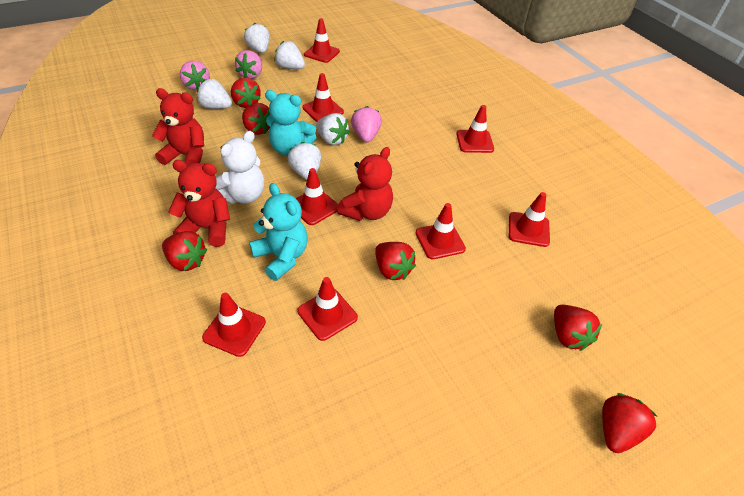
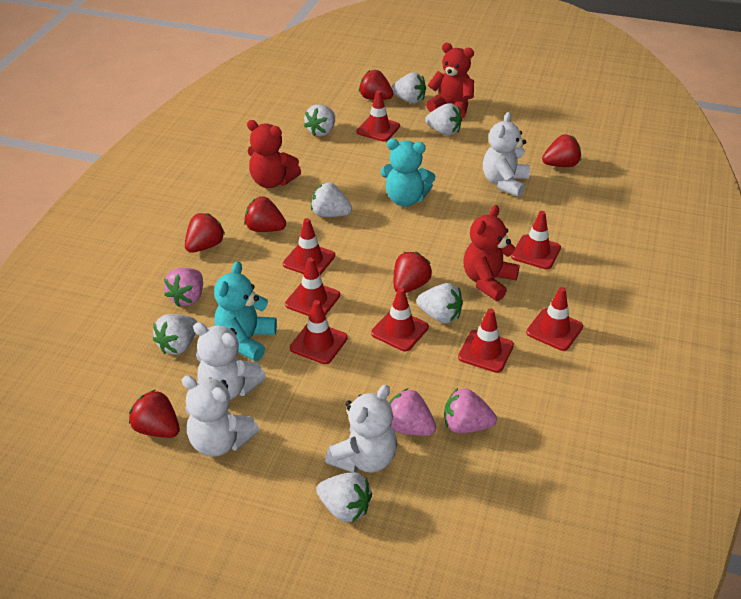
white strawberry: 5 -> 7
white teddy bear: 1 -> 4

